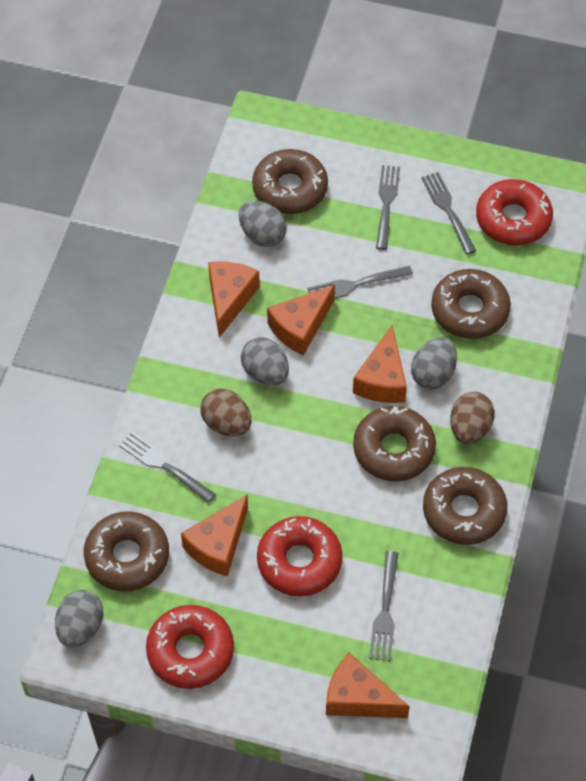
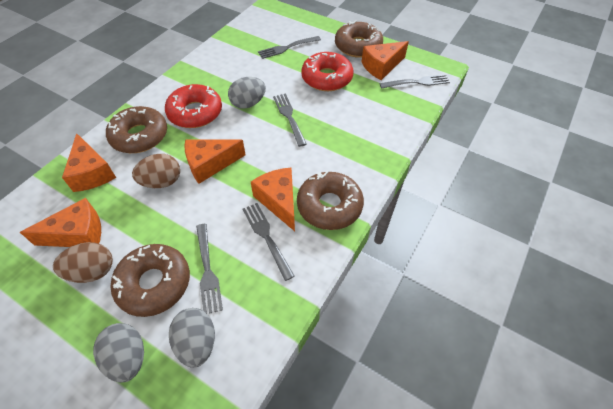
brown donut: 5 -> 4
grey egg: 4 -> 3
red donut: 3 -> 2

